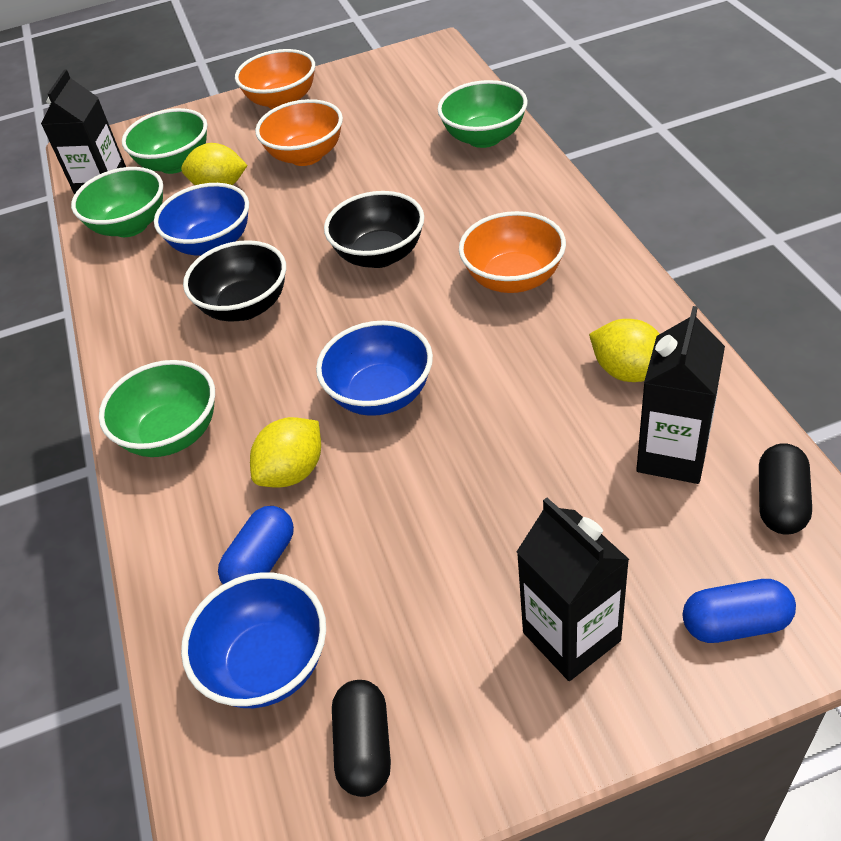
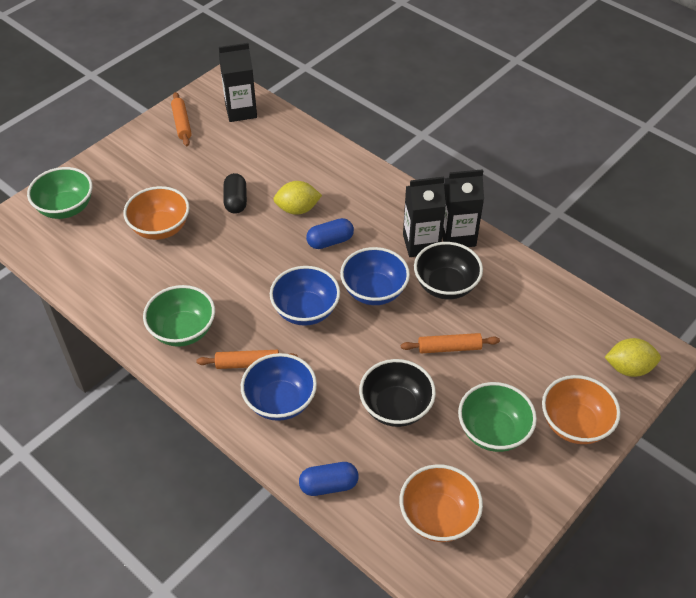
black capsule: 2 -> 1
green bowl: 4 -> 3
orange rolling pin: 0 -> 3
yellow lemon: 3 -> 2

